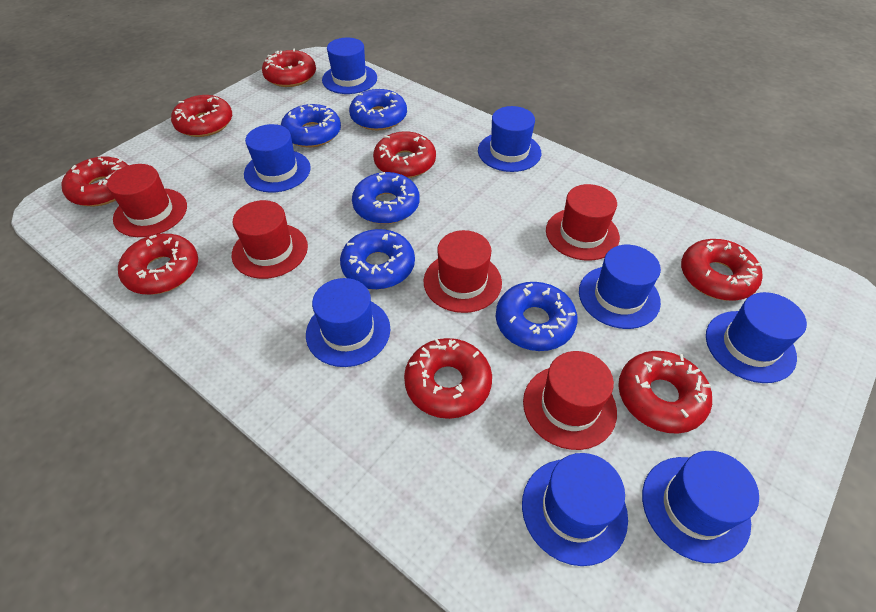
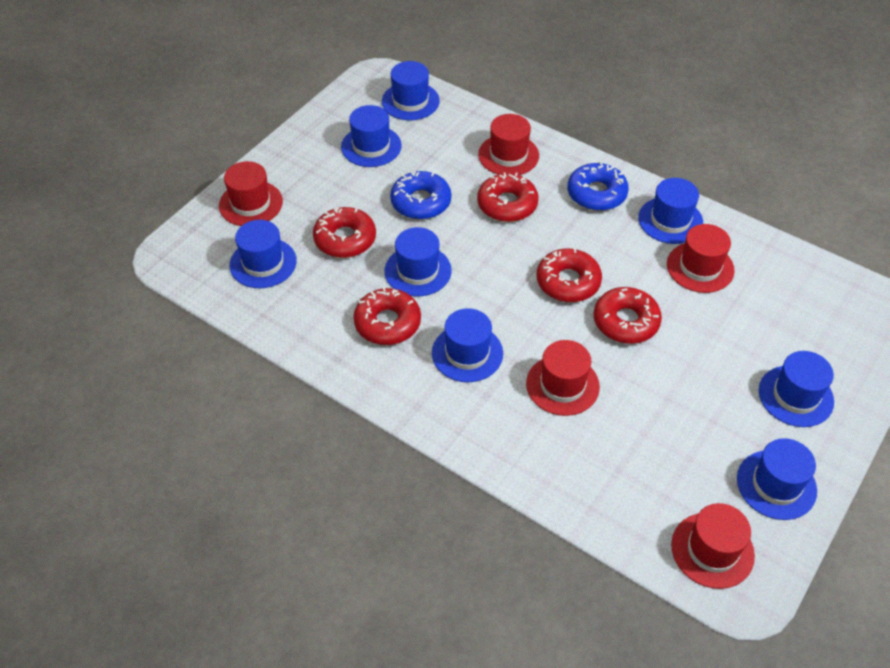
blue donut: 5 -> 2
red donut: 8 -> 5

